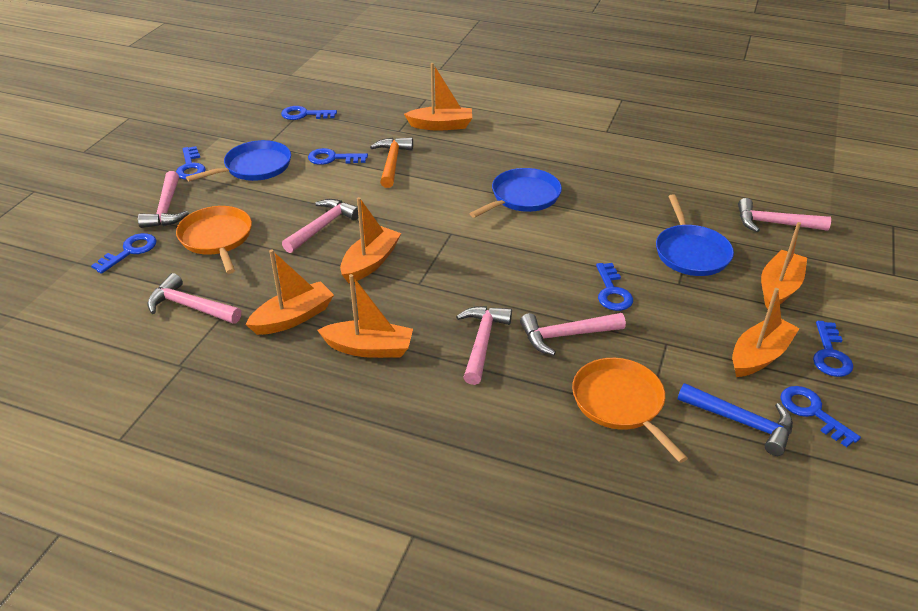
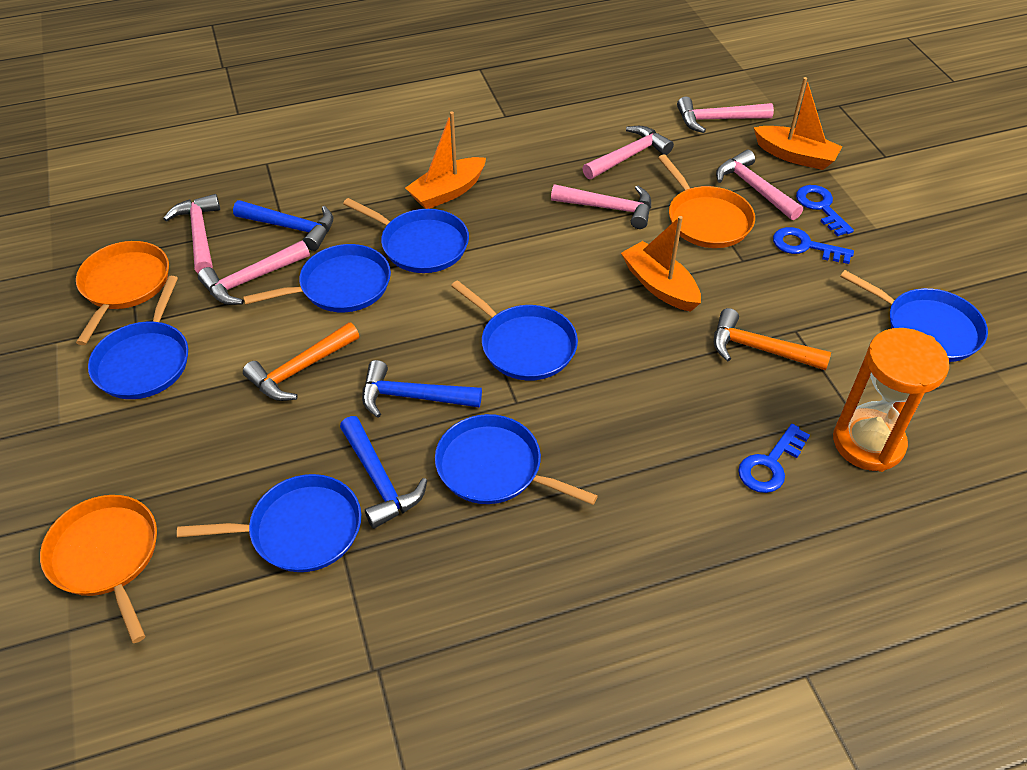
blue hammer: 1 -> 3
blue key: 7 -> 3
blue pan: 3 -> 7
orange boat: 6 -> 3
orange hammer: 1 -> 2
orange hourglass: 0 -> 1
orange pan: 2 -> 3

